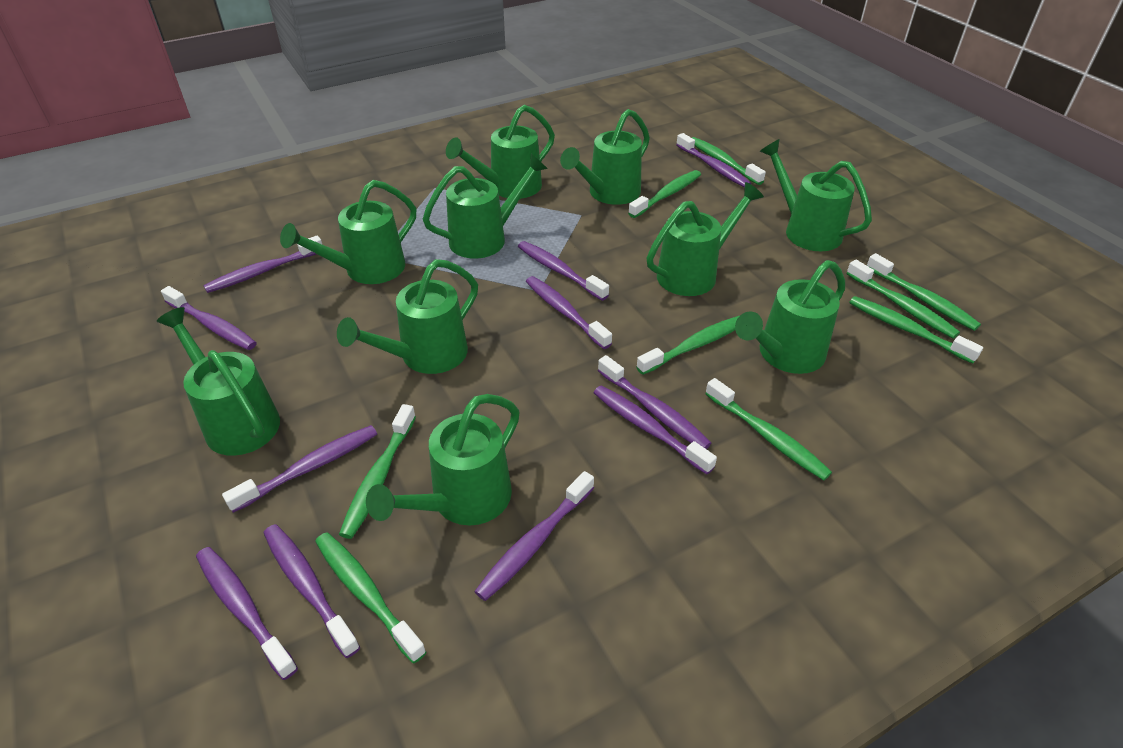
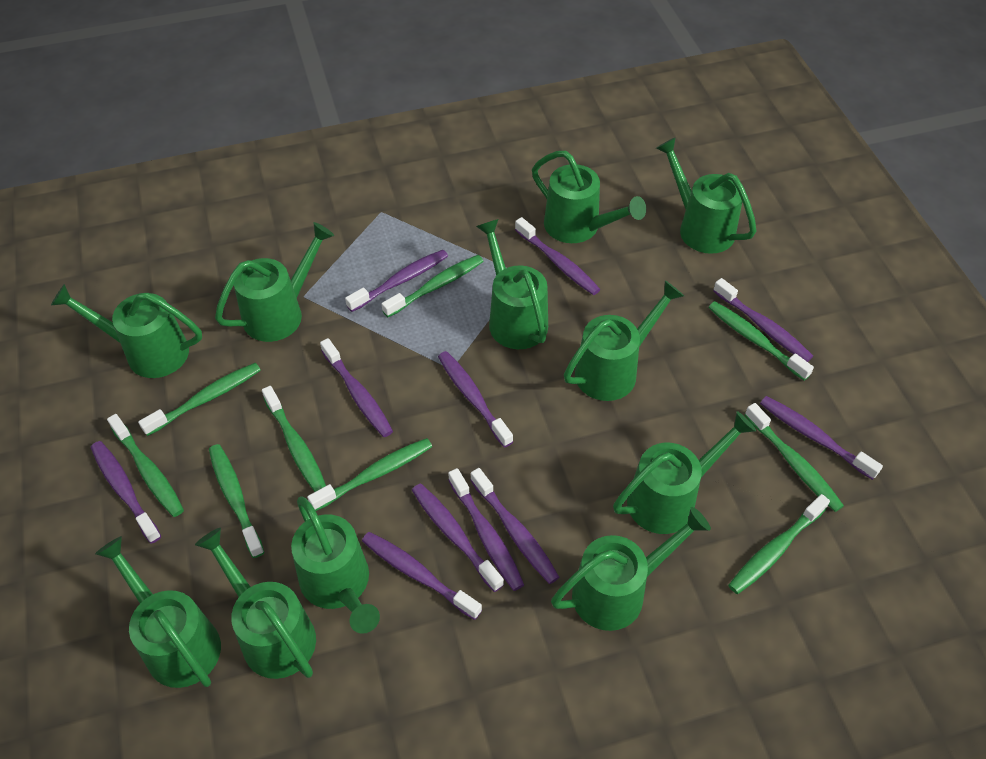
green watering can: 10 -> 11

